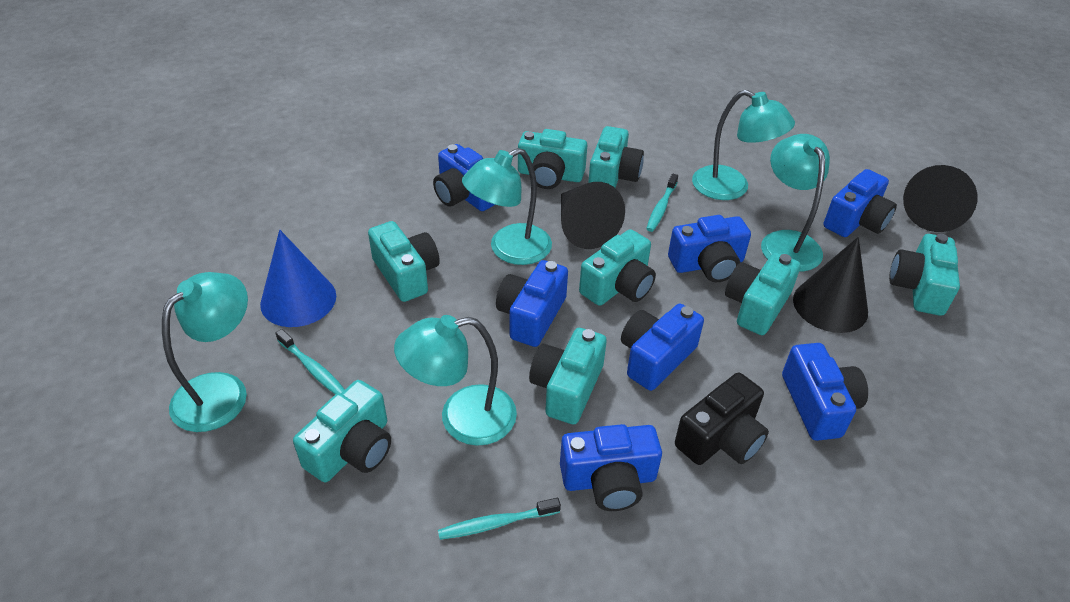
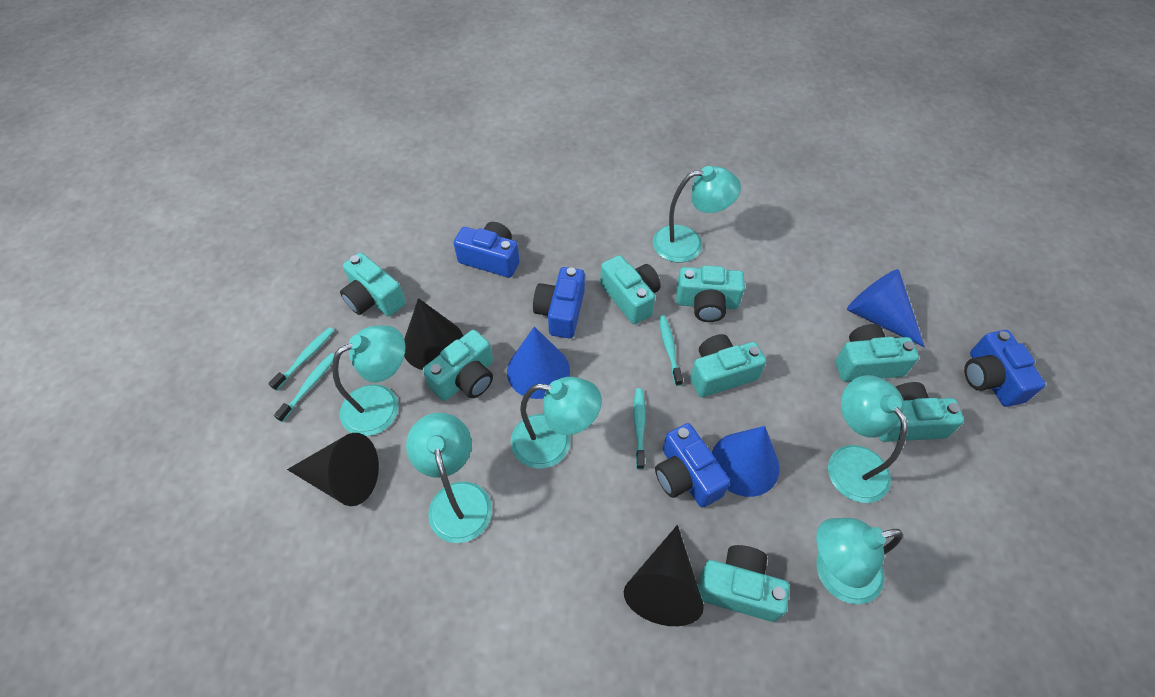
black camera: 1 -> 0
blue camera: 7 -> 4
blue cone: 1 -> 3
turquoise lamp: 5 -> 6
turquoise toothbrush: 3 -> 4

